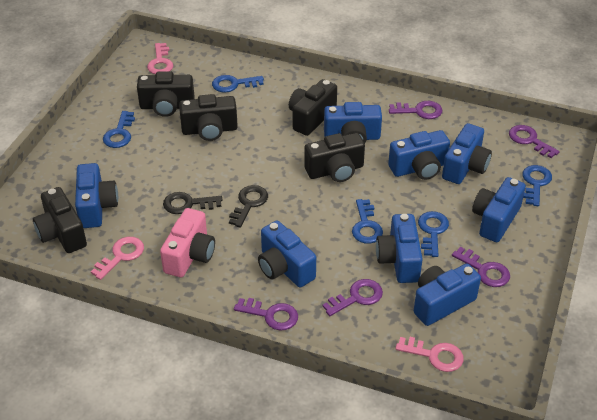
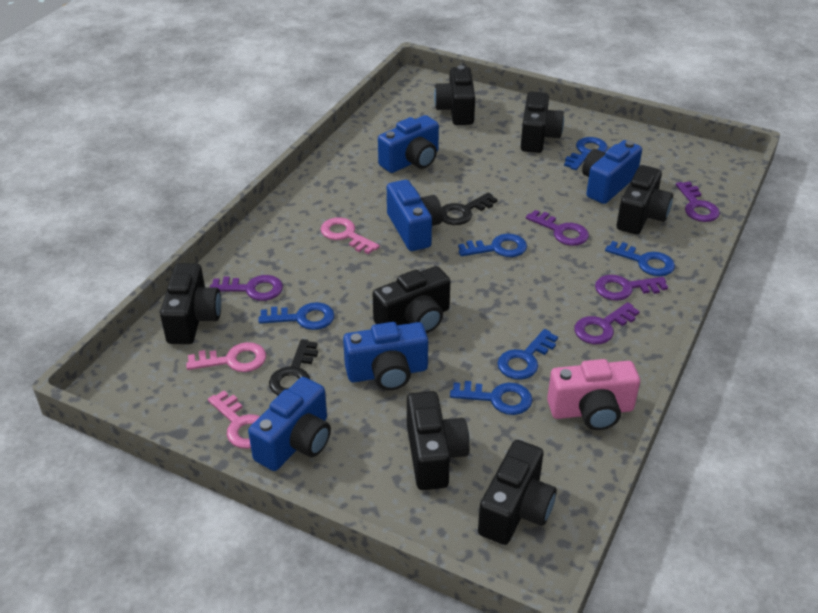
black camera: 5 -> 7
blue camera: 8 -> 5
blue key: 5 -> 6

